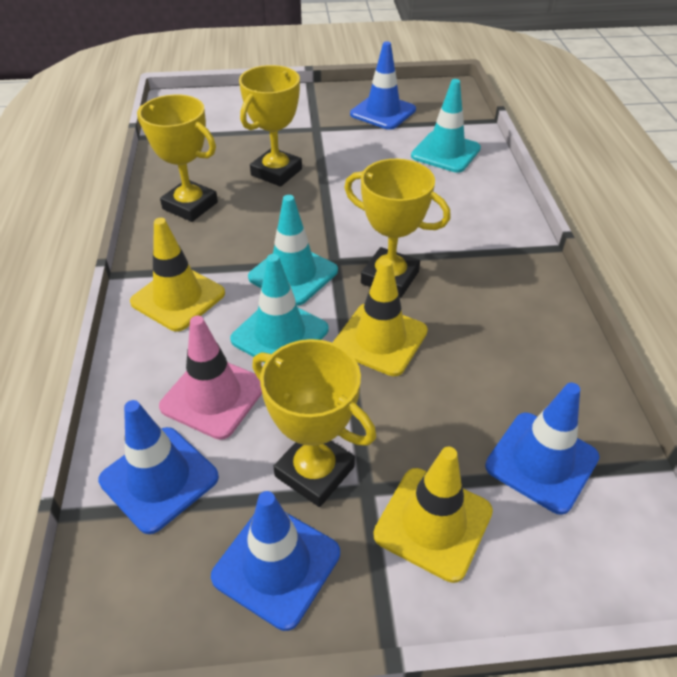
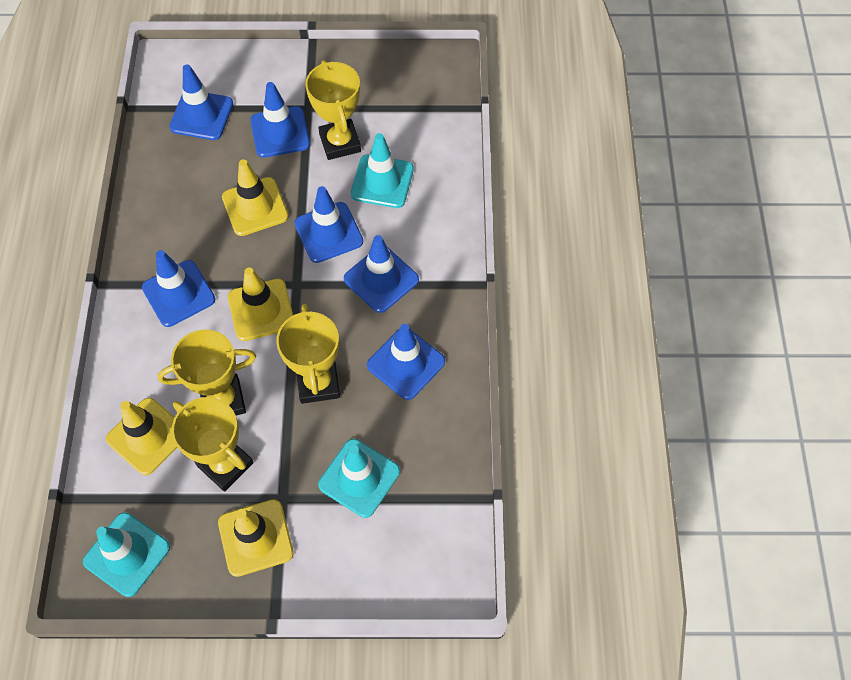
blue traffic cone: 4 -> 6
pink traffic cone: 1 -> 0
yellow traffic cone: 3 -> 4

